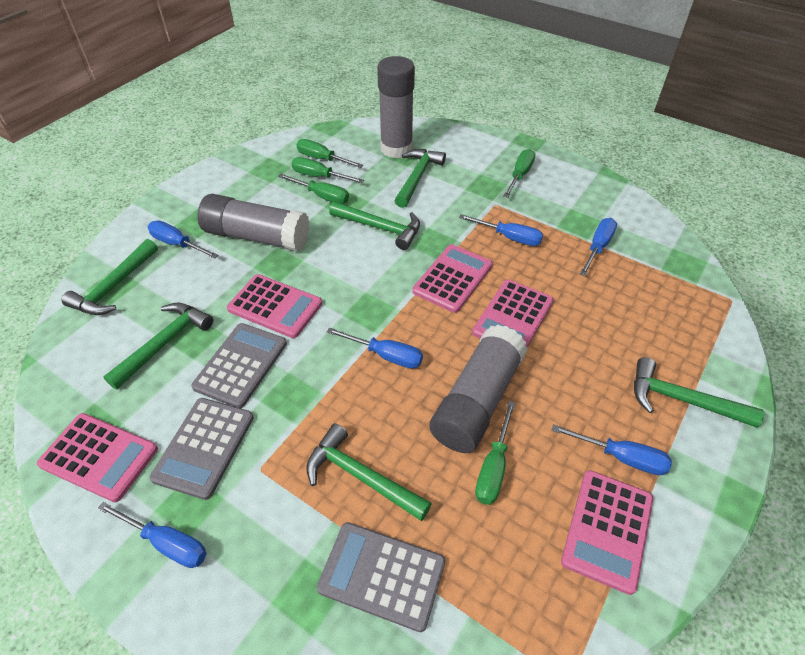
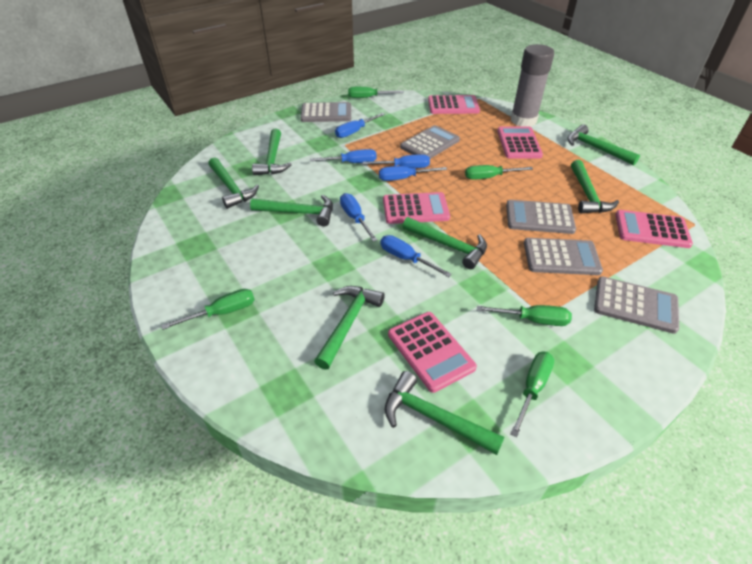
green hammer: 6 -> 8
grey calculator: 3 -> 5
grey glue stick: 3 -> 1

